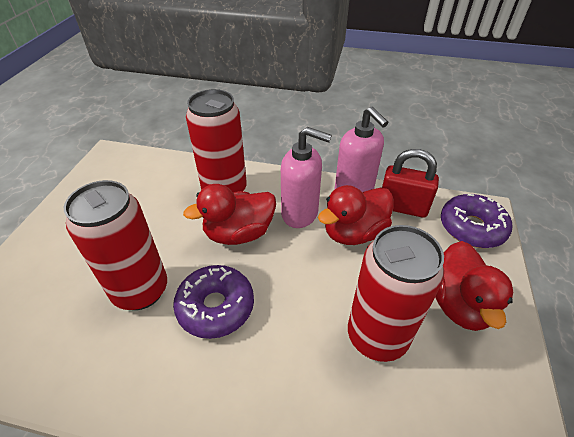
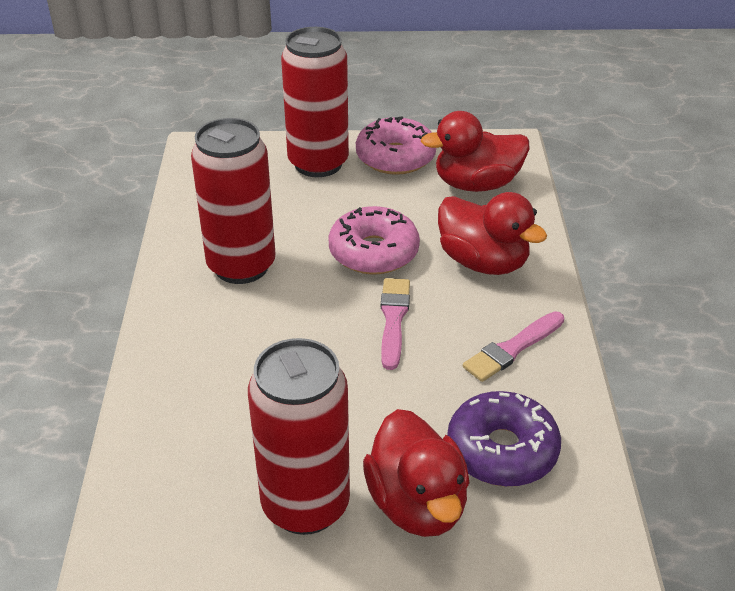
pink brush: 0 -> 2
pink donut: 0 -> 2
pink soap dispenser: 2 -> 0
purple donut: 2 -> 1
red padlock: 1 -> 0

